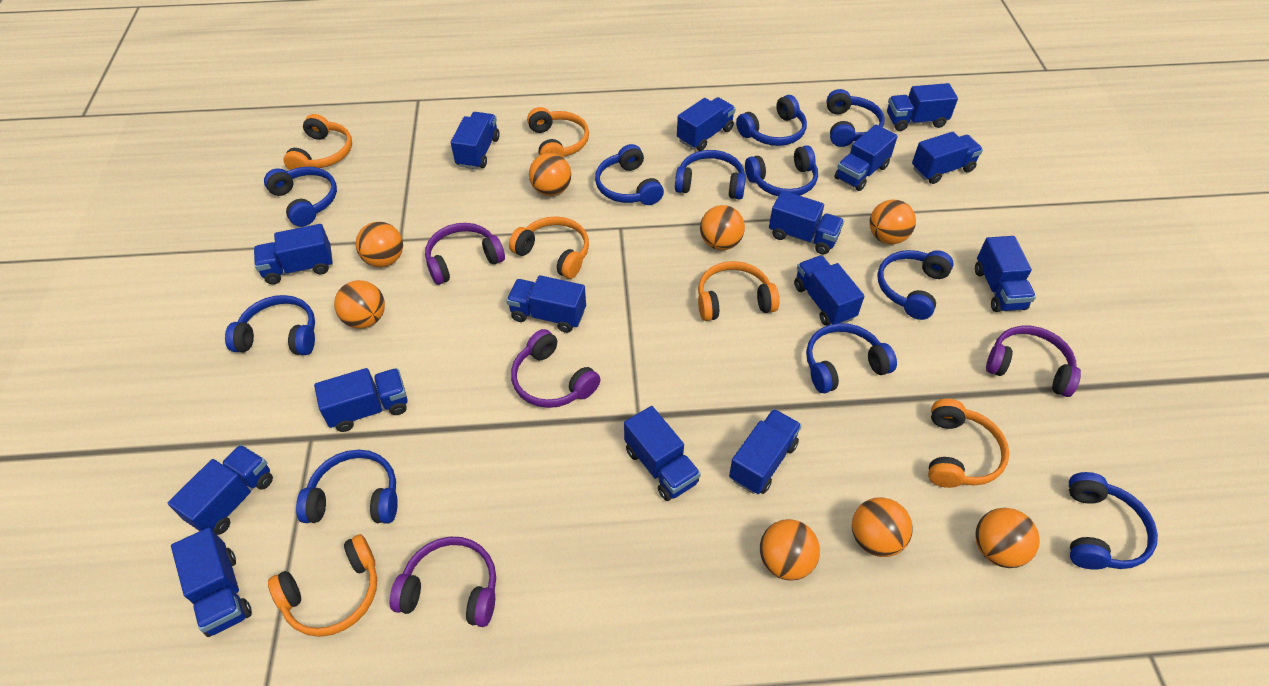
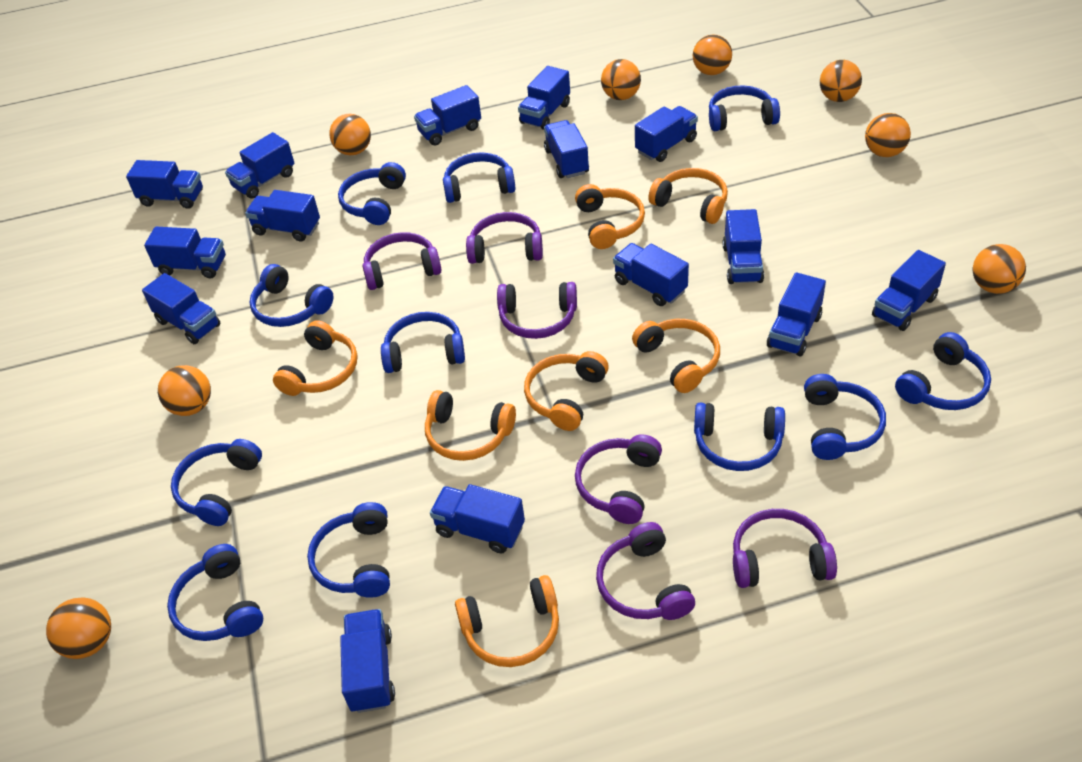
orange headphones: 6 -> 7
purple headphones: 4 -> 6

